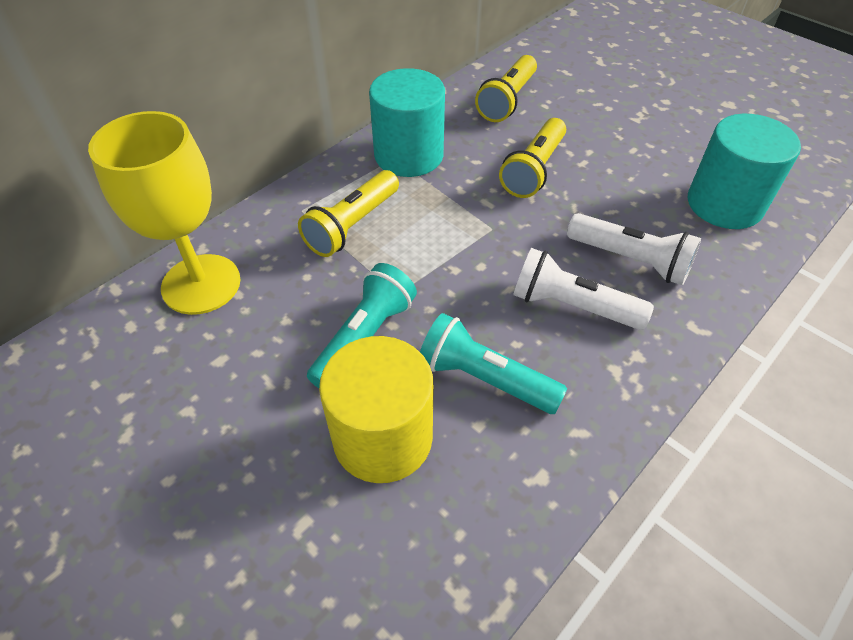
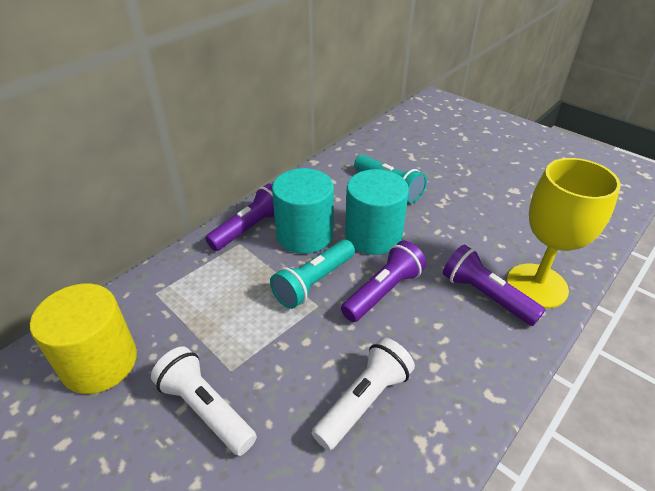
purple flashlight: 0 -> 3
yellow flashlight: 3 -> 0

